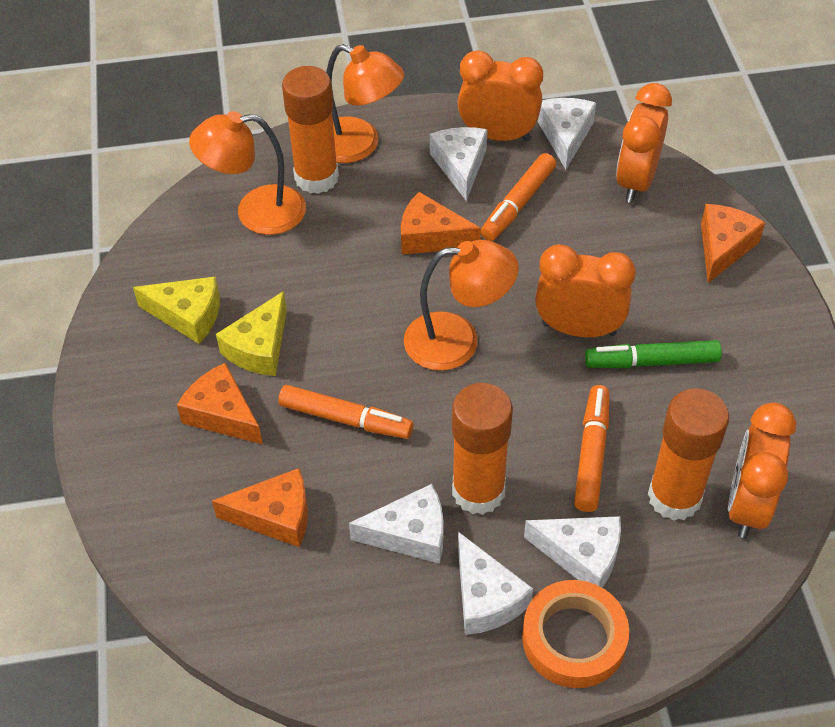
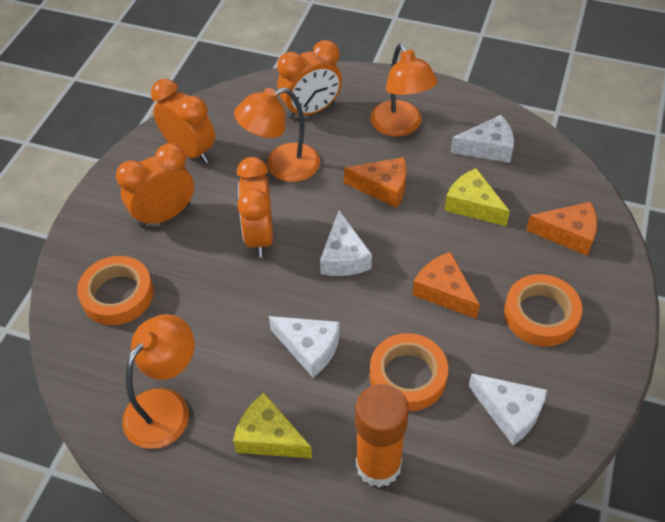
green marker: 1 -> 0
orange cheese: 4 -> 3
orange glue stick: 3 -> 1
orange marker: 3 -> 0
orange tape: 1 -> 3
white cheese: 5 -> 4

